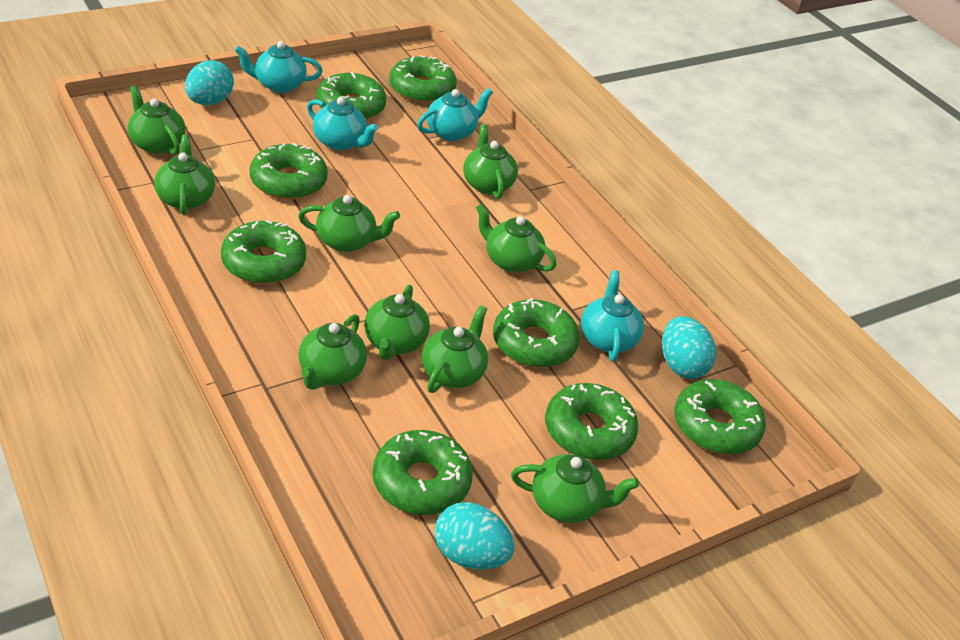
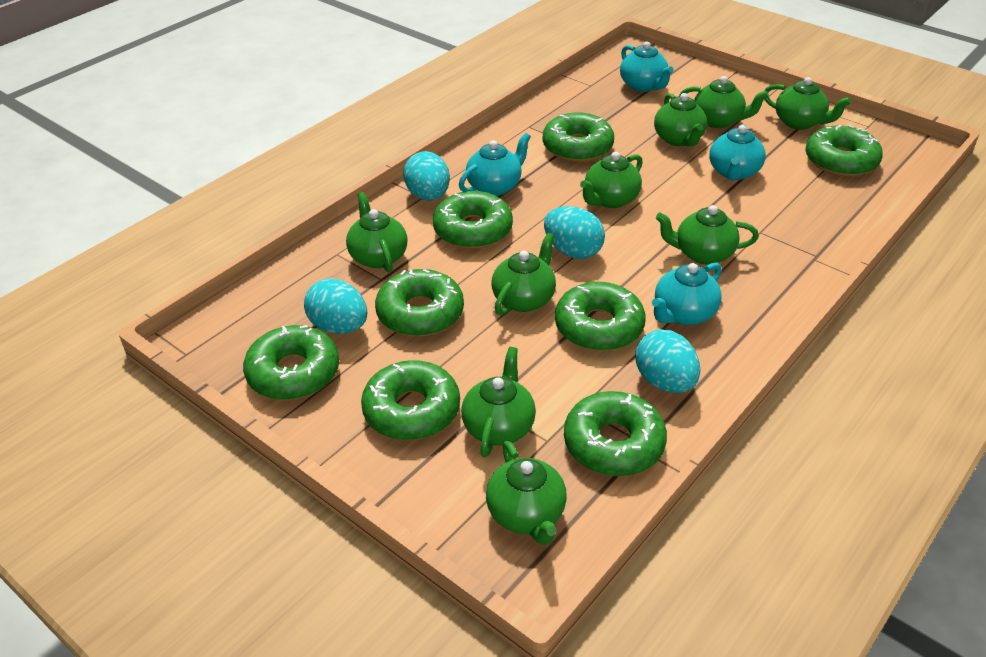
turquoise egg: 3 -> 4

